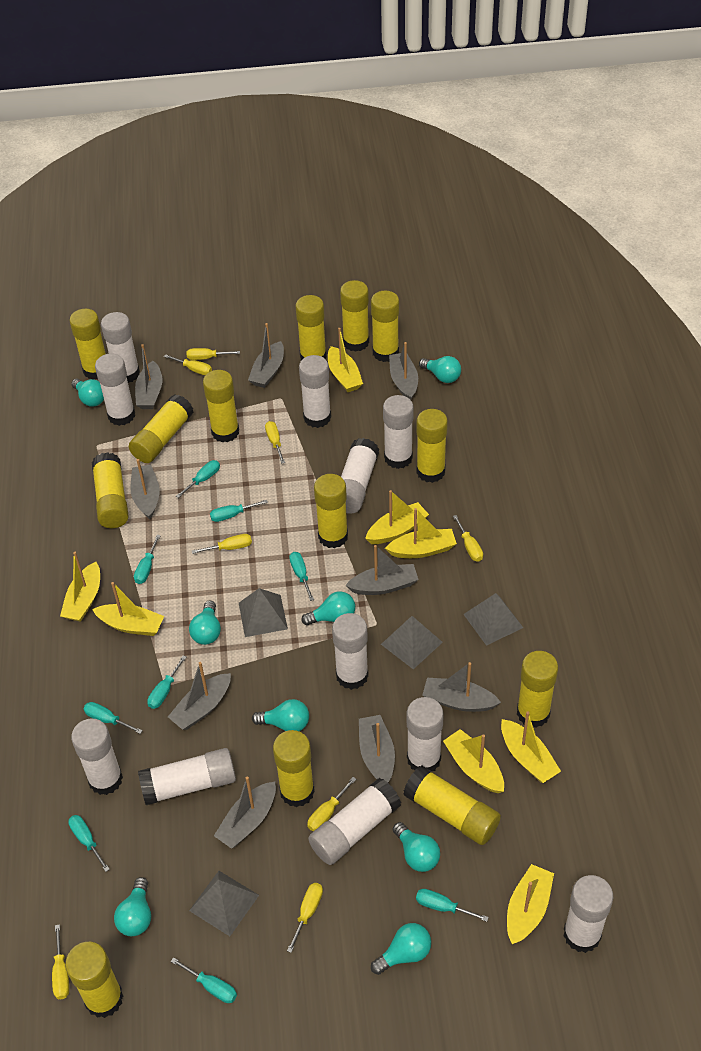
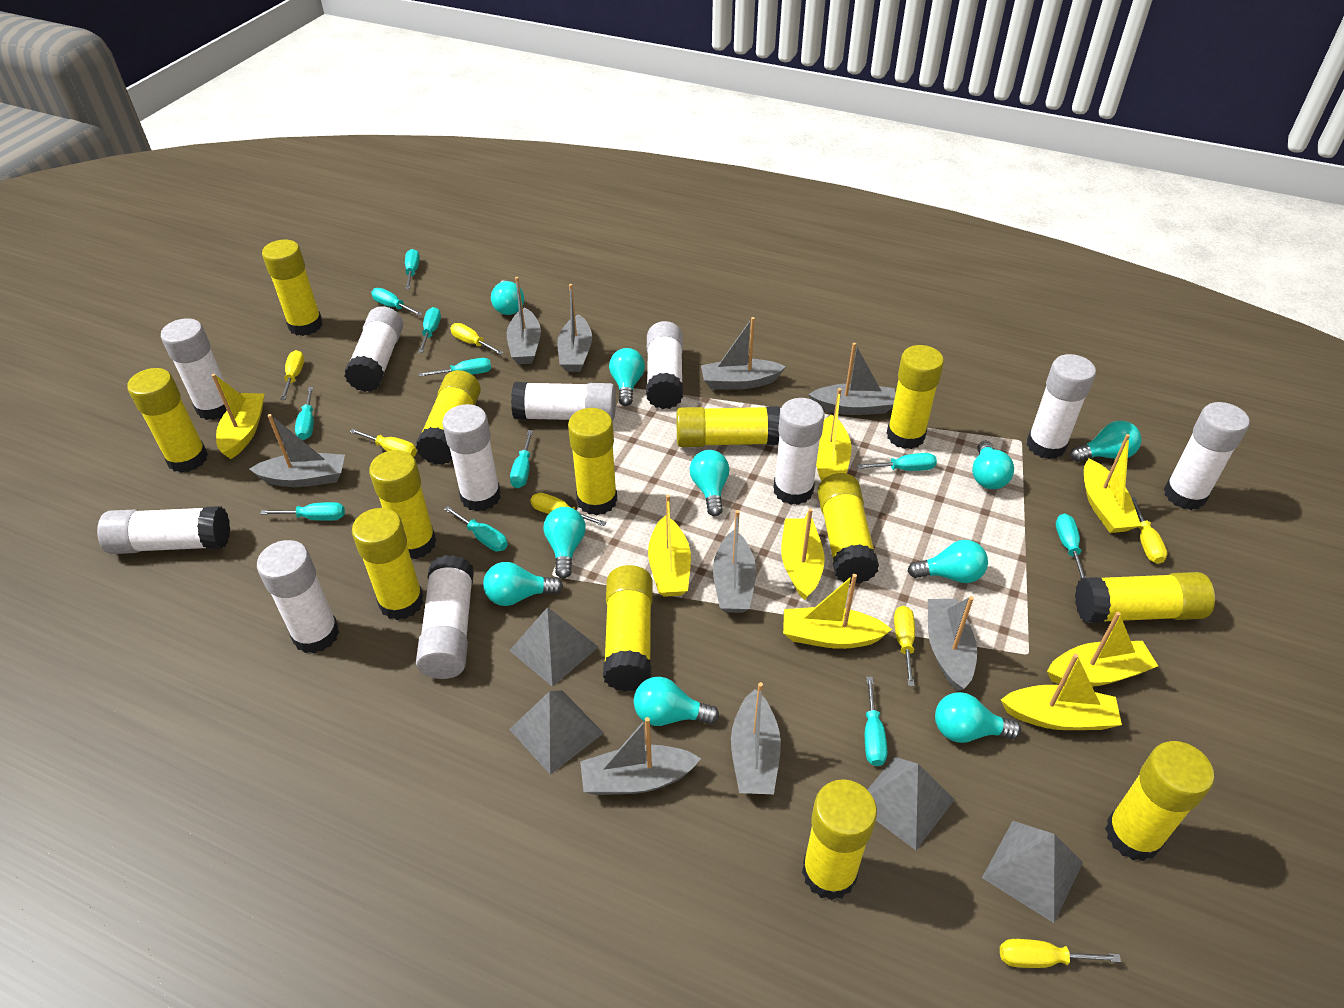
turquoise light bulb: 8 -> 10
turquoise screwdriver: 9 -> 11
yellow screwdriver: 8 -> 7

